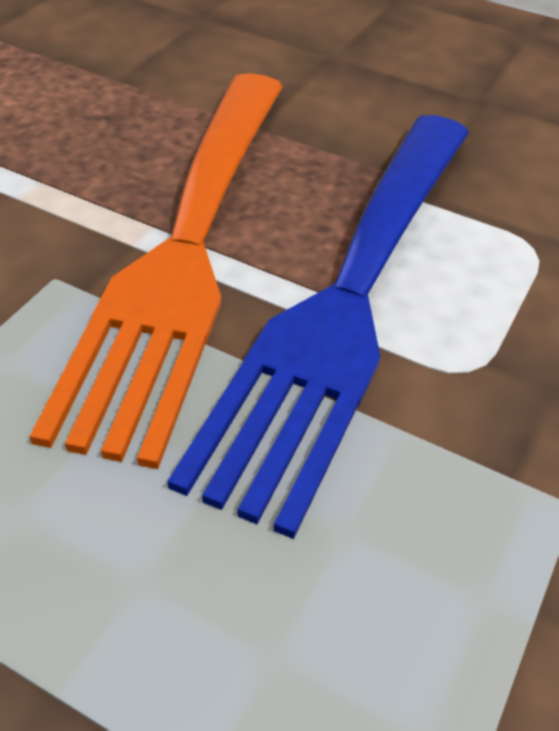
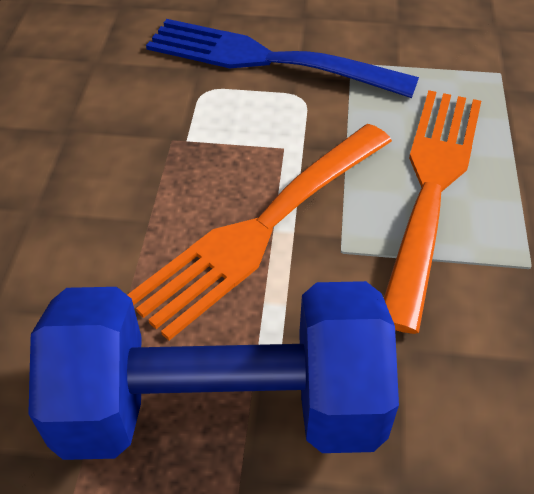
blue dumbbell: 0 -> 1
orange fork: 1 -> 2

